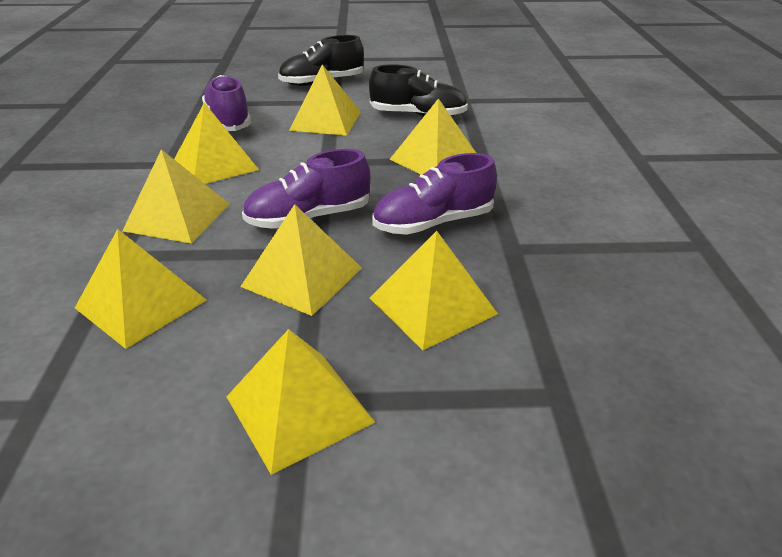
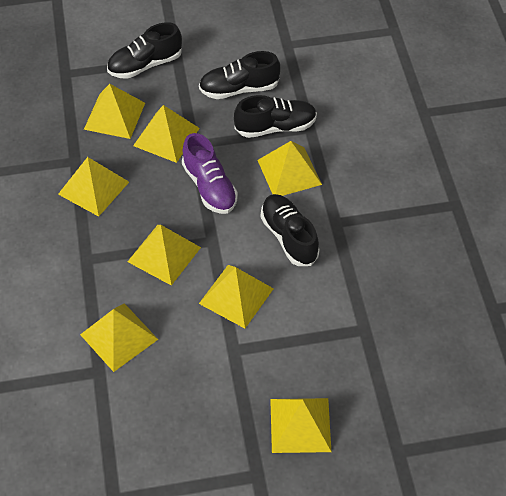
black shoe: 2 -> 4
purple shoe: 3 -> 1

